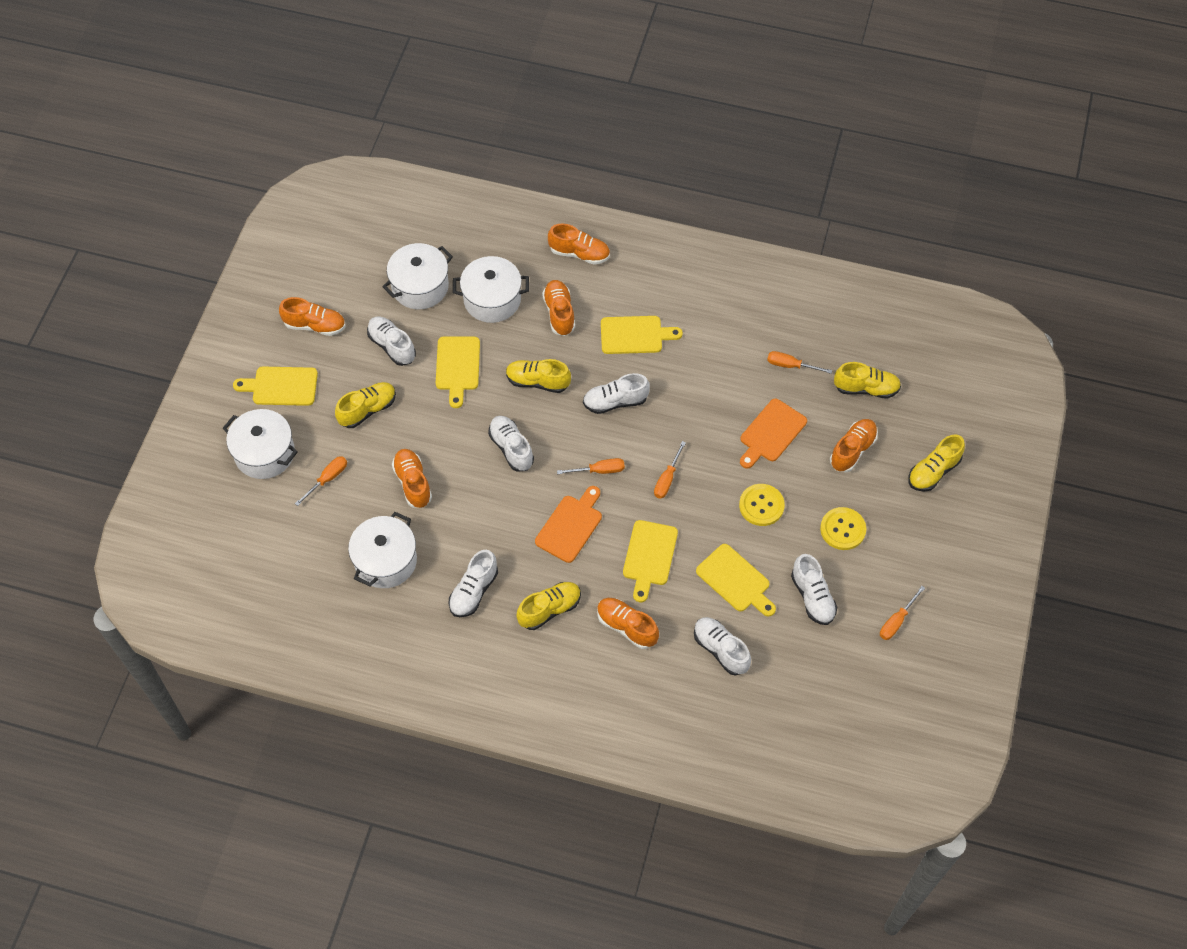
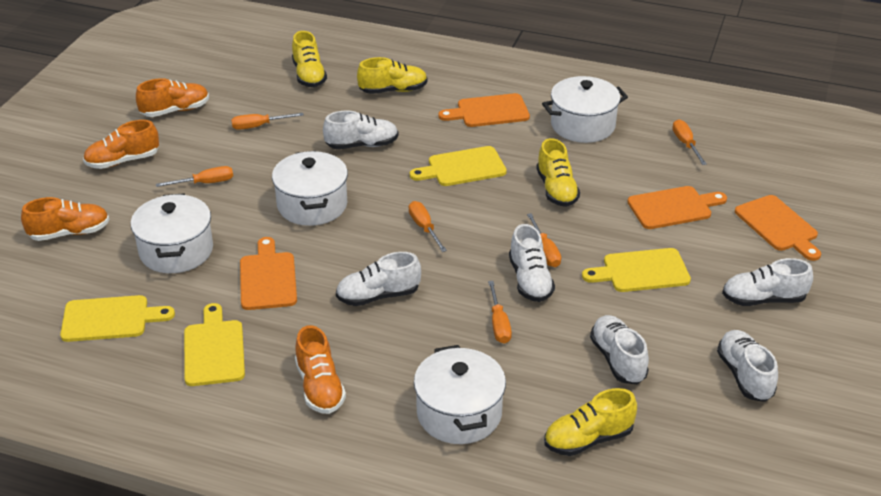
orange cutting board: 2 -> 4
orange screwdriver: 5 -> 6
orange shoe: 6 -> 4
yellow button: 2 -> 0
yellow cutting board: 5 -> 4
yellow shoe: 5 -> 4

